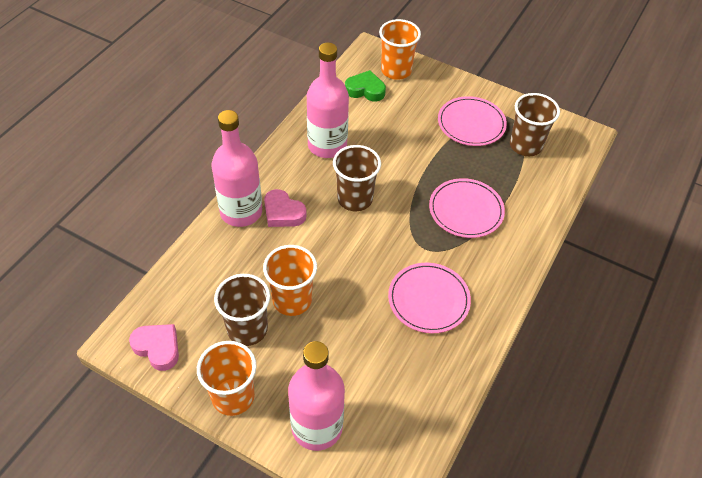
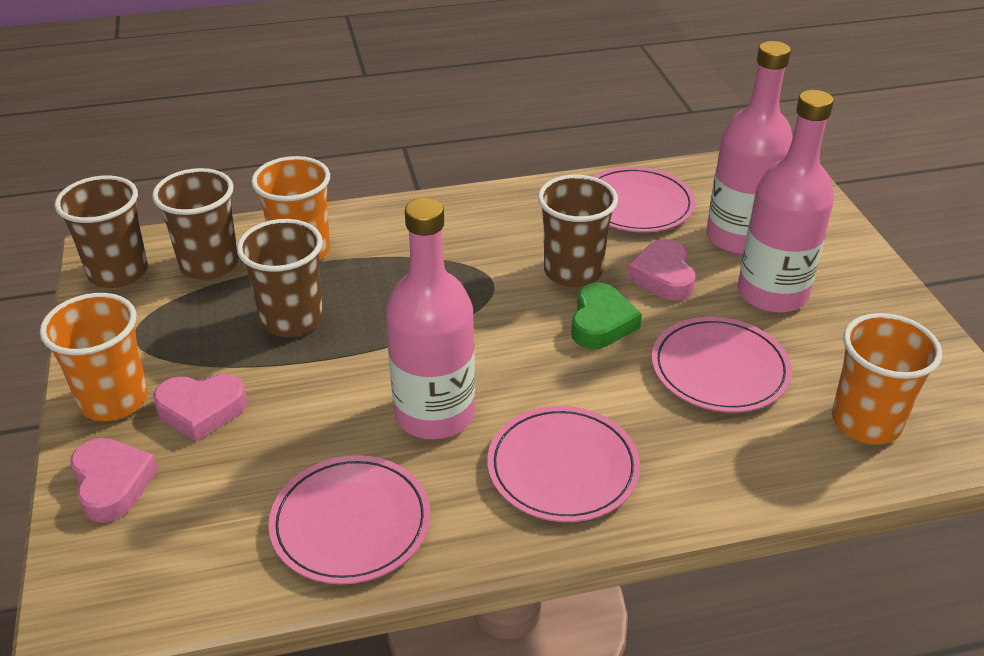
brown cup: 3 -> 4
pink heart: 2 -> 3
pink plate: 3 -> 4

